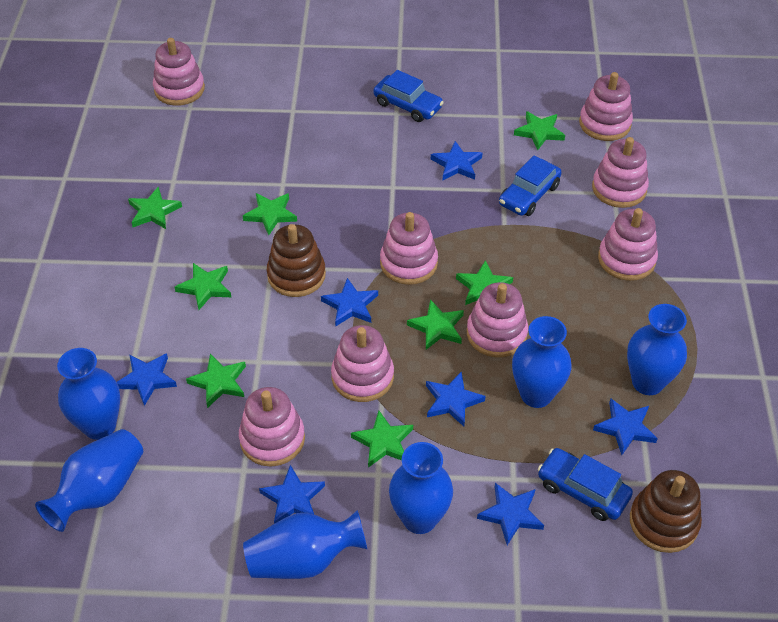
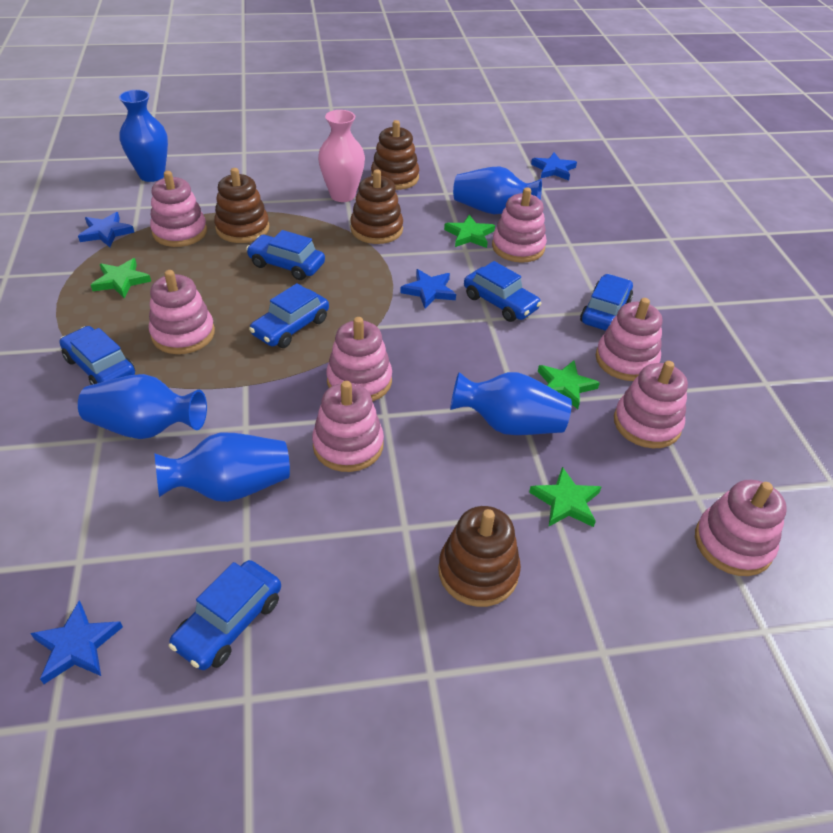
blue car: 3 -> 6
blue star: 7 -> 4
blue vase: 6 -> 5
brown stacking toy: 2 -> 4
green star: 8 -> 4
pink vase: 0 -> 1

